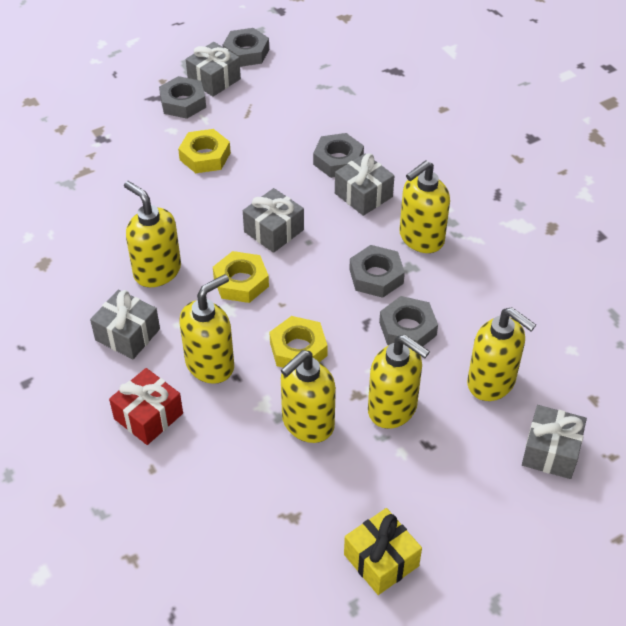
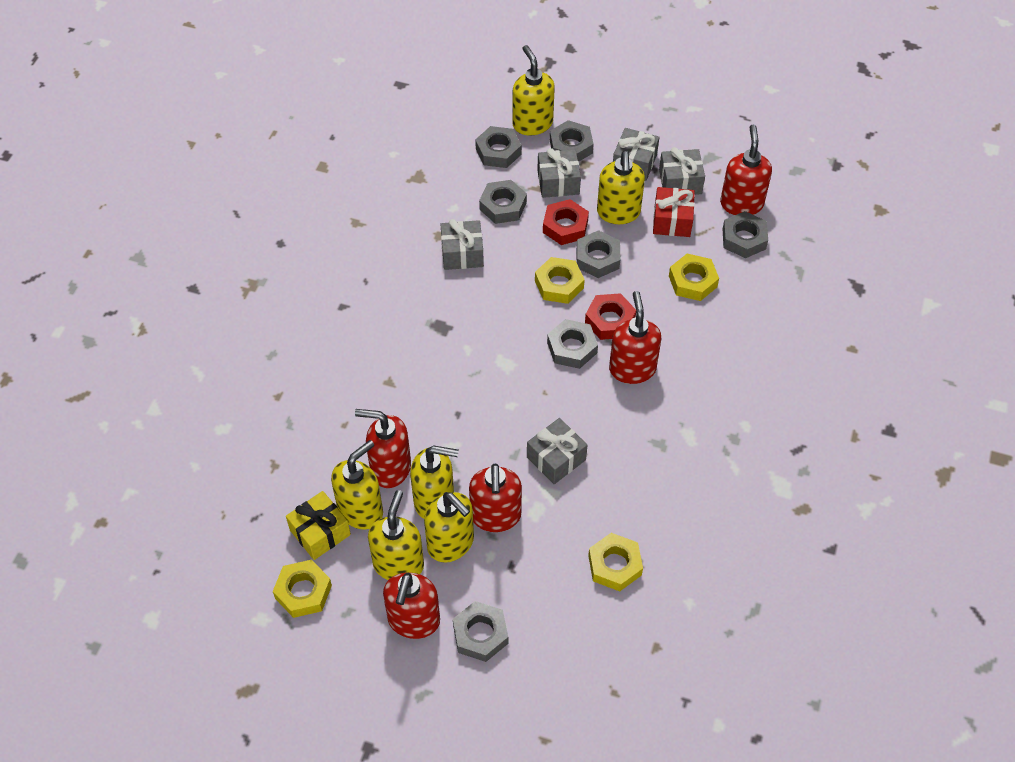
grey nut: 5 -> 7
red nut: 0 -> 2
red soap dispenser: 0 -> 5
yellow nut: 3 -> 4

